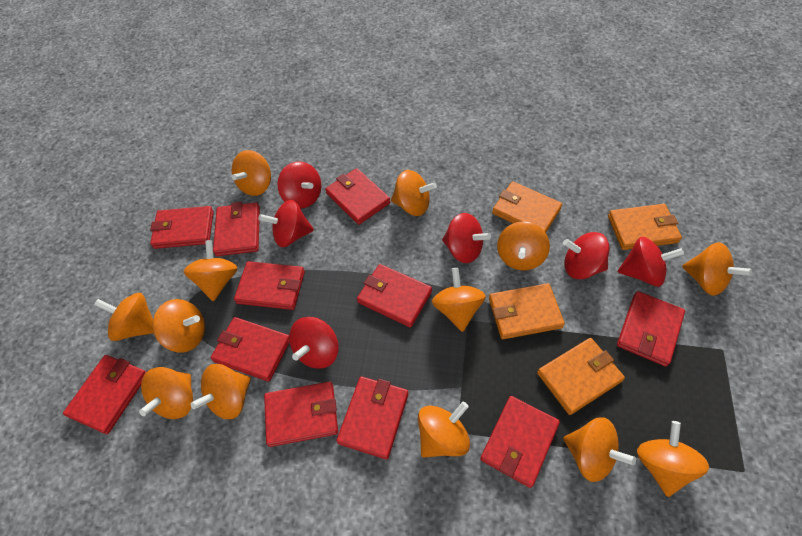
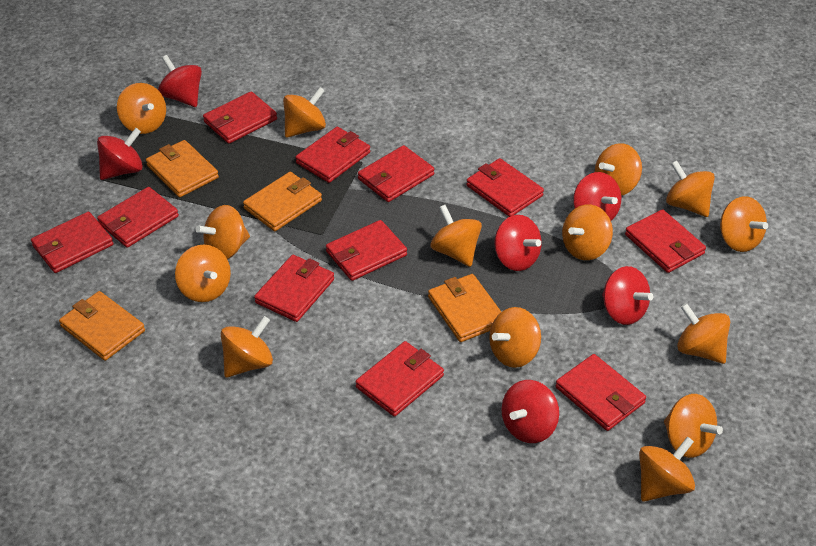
orange spinning top: 13 -> 14

